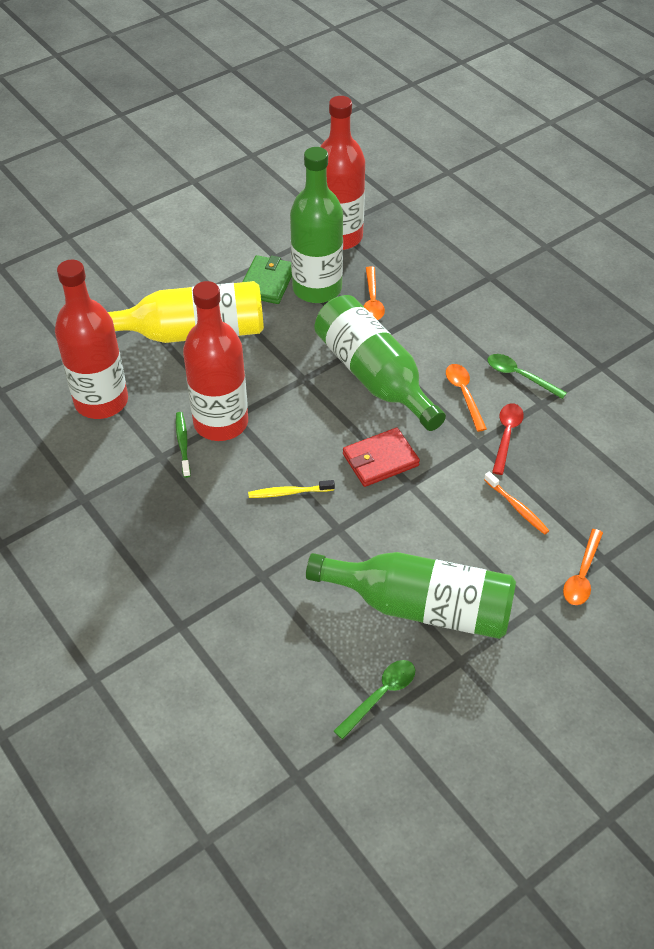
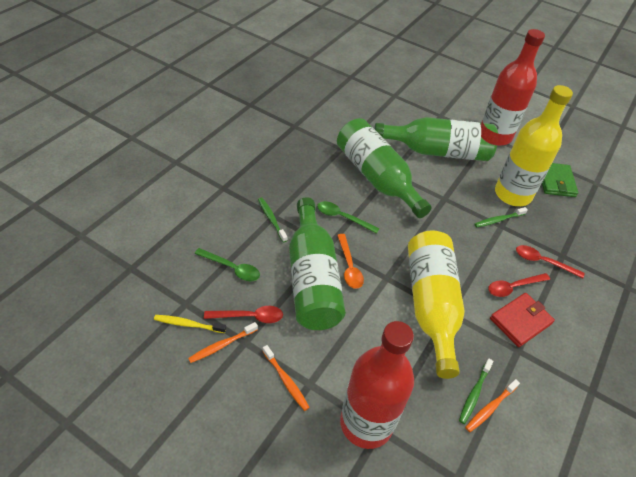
green toothbrush: 1 -> 3
orange spoon: 3 -> 1
orange toothbrush: 1 -> 3
red bottle: 3 -> 2
red spoon: 1 -> 3
yellow bottle: 1 -> 2

